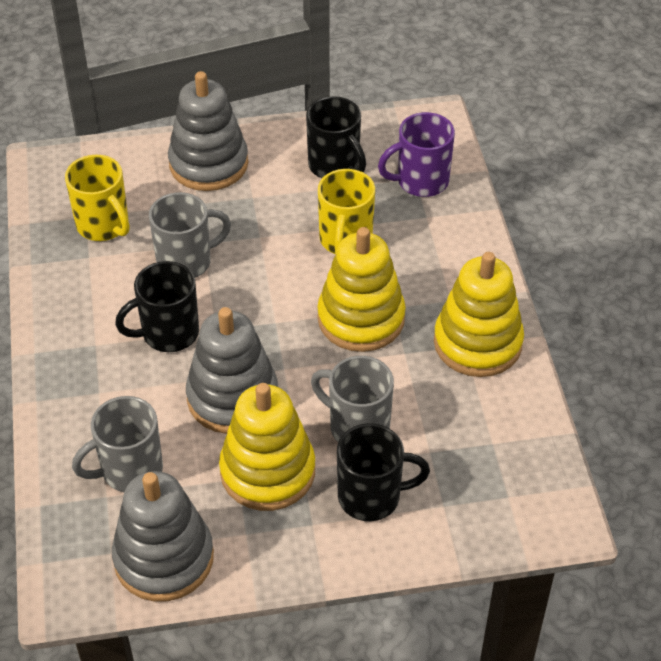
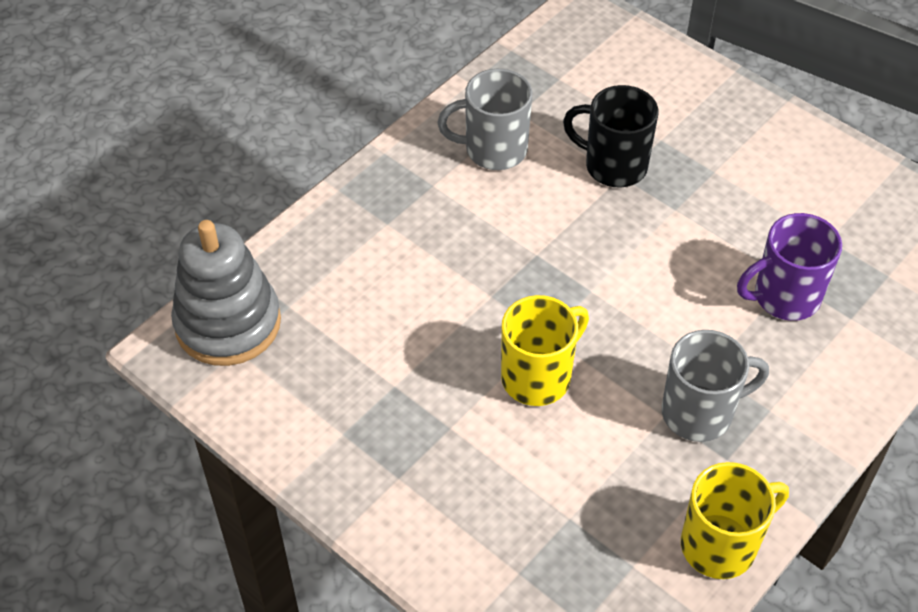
black mug: 3 -> 1
grey mug: 3 -> 2
grey stacking toy: 3 -> 1
yellow stacking toy: 3 -> 0

